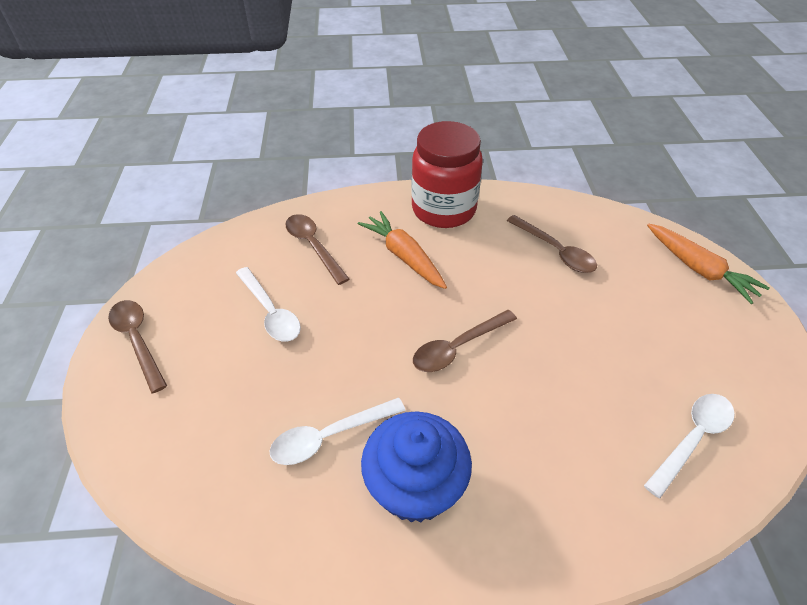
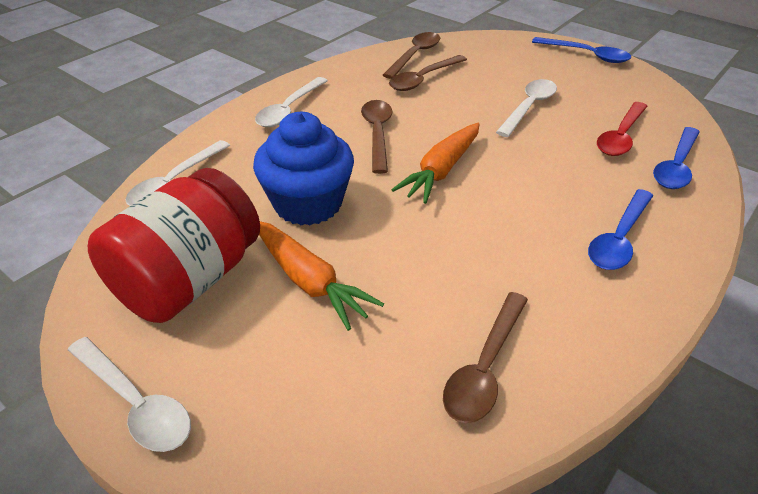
blue spoon: 0 -> 3
red spoon: 0 -> 1
white spoon: 3 -> 4

